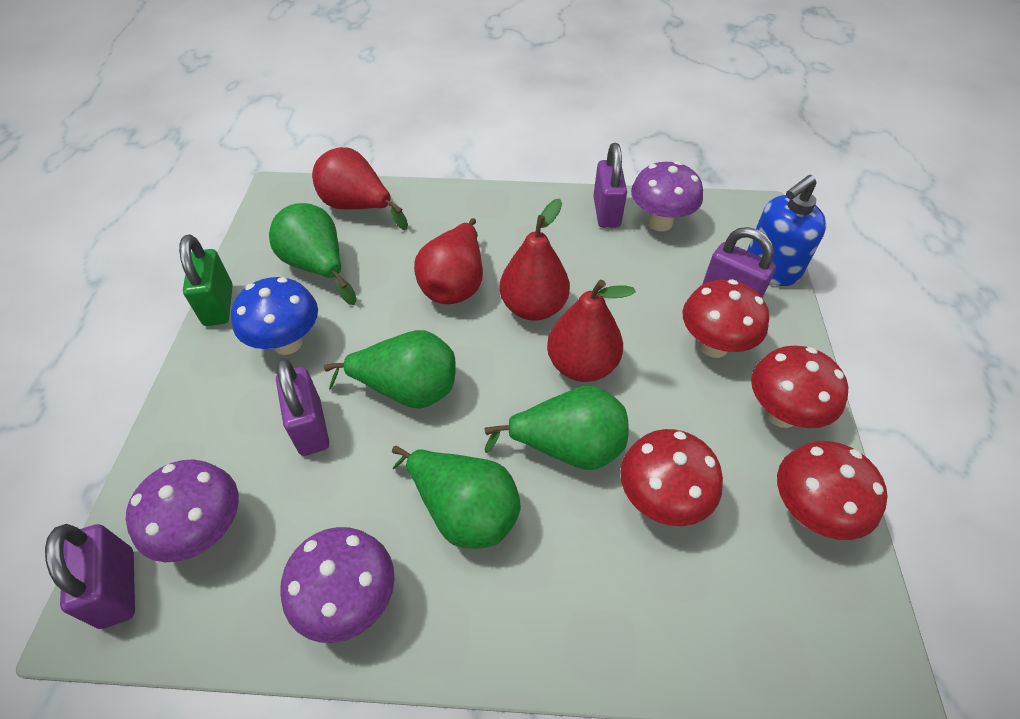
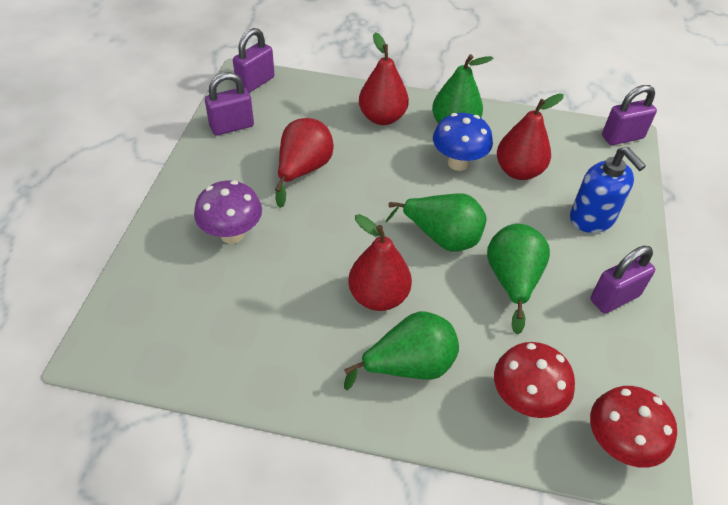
green padlock: 1 -> 0
purple mushroom: 3 -> 1
red mushroom: 4 -> 2

